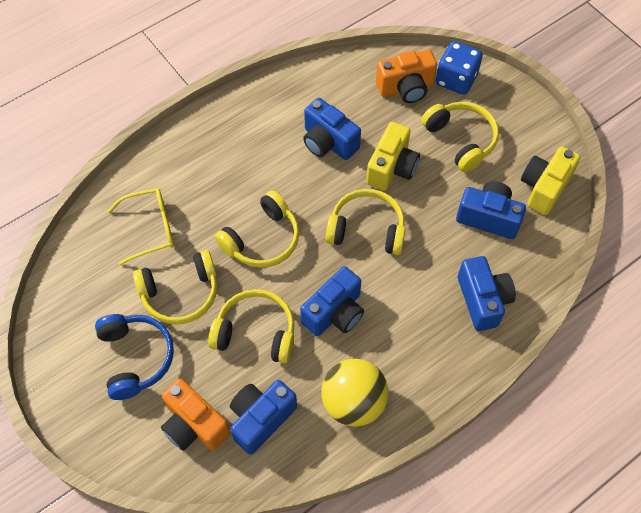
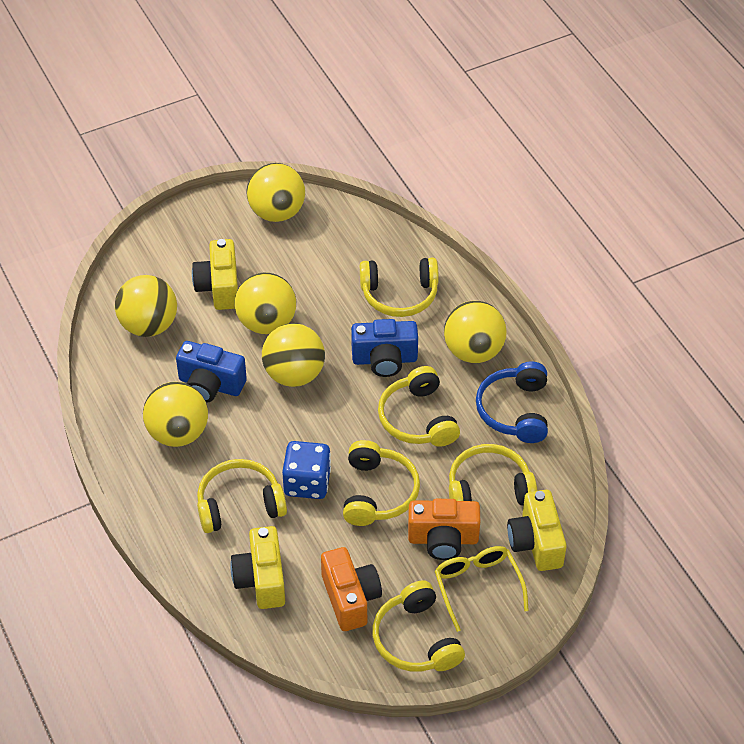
blue camera: 5 -> 2
yellow ball: 1 -> 6
yellow camera: 2 -> 3
yellow headphones: 5 -> 6

